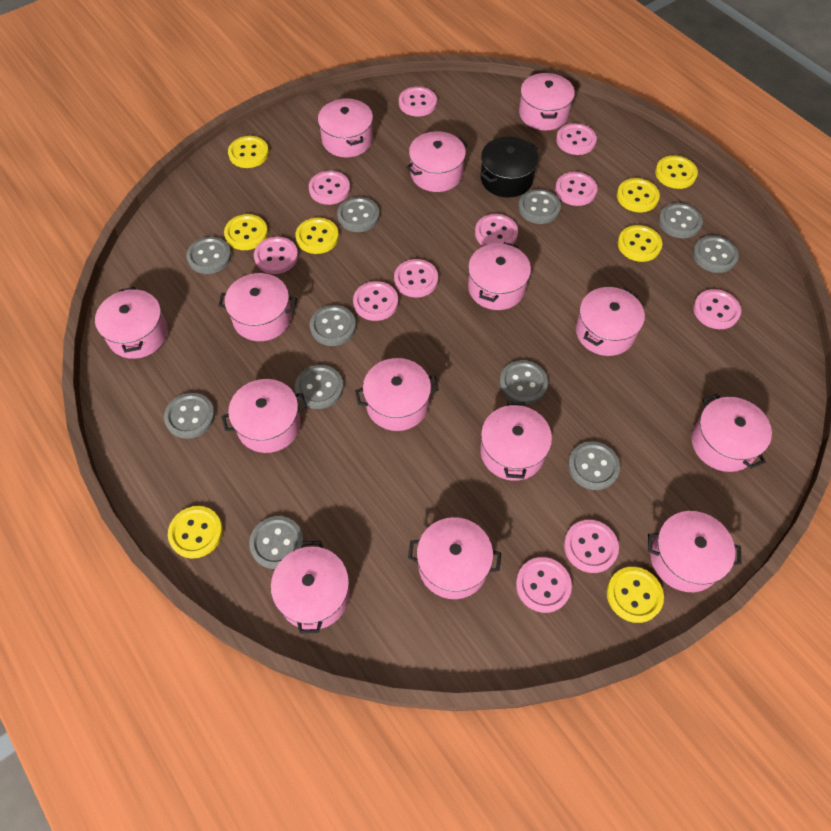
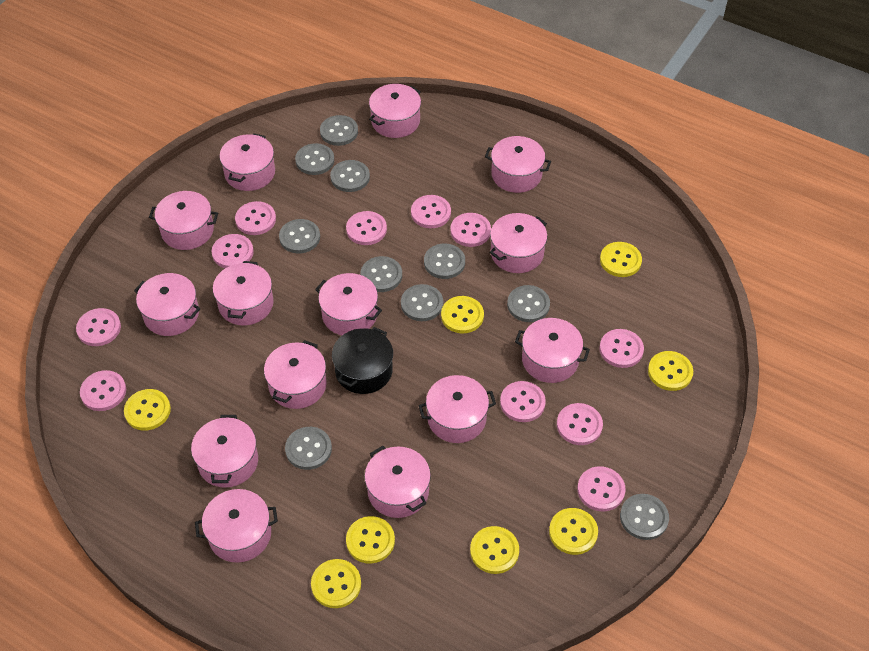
grey button: 11 -> 10

